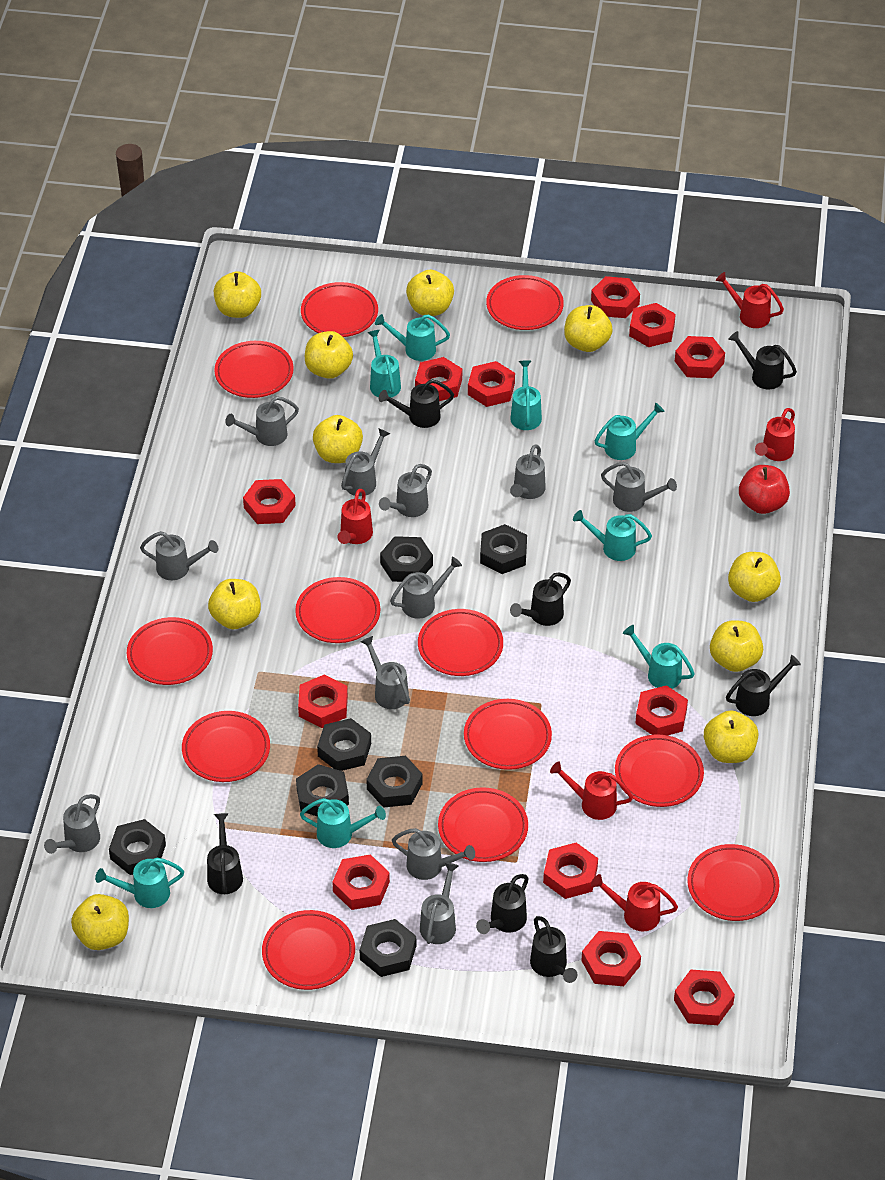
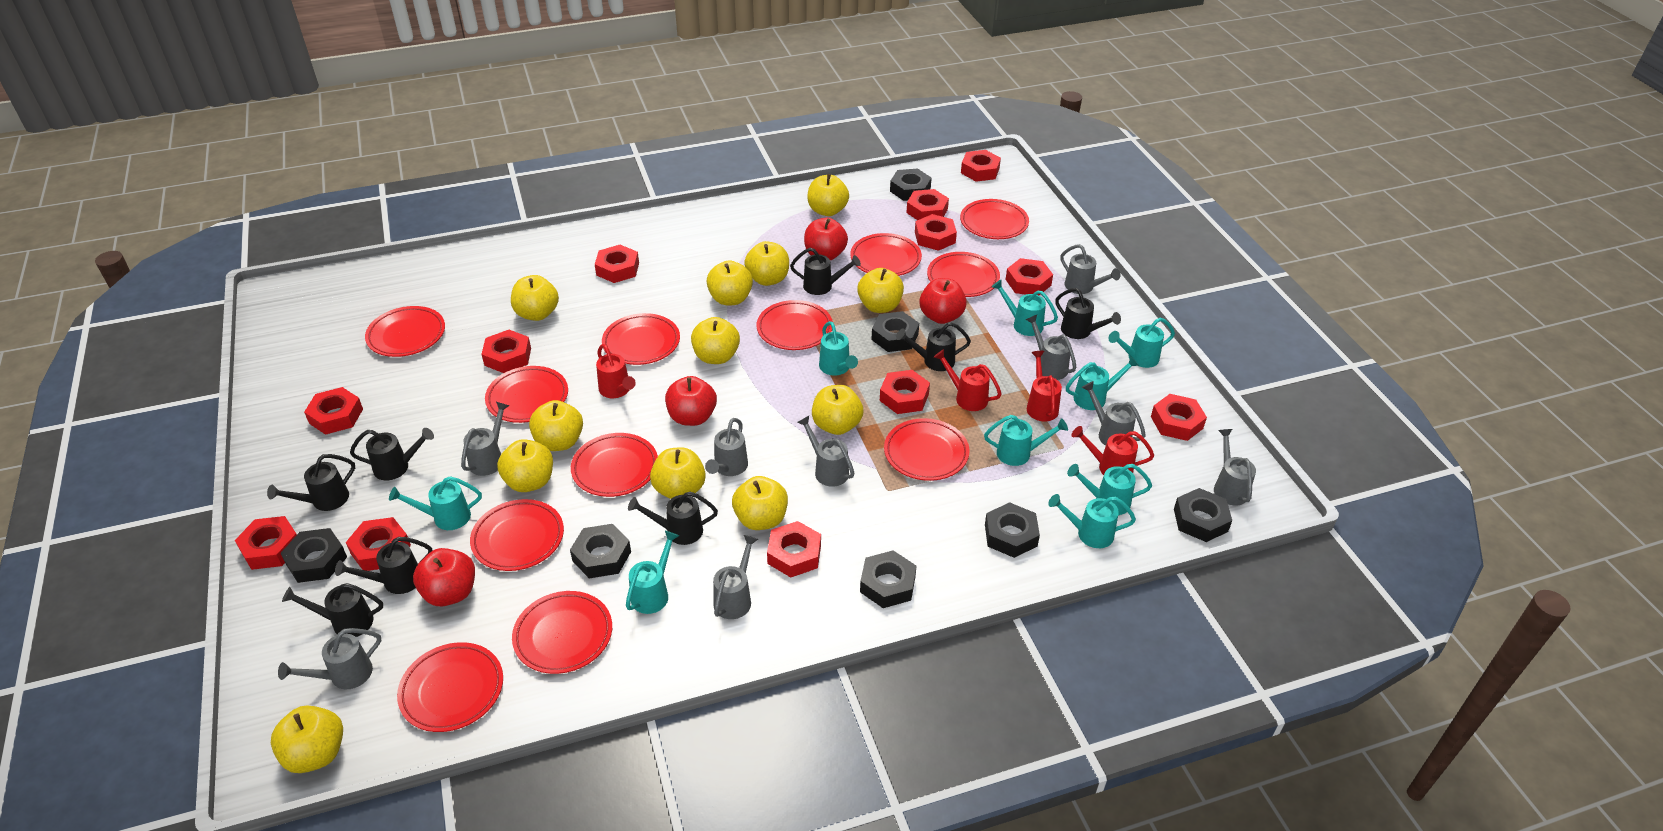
black watering can: 7 -> 8
grey watering can: 11 -> 9
red apple: 1 -> 4
red watering can: 5 -> 4
turquoise watering can: 8 -> 9
yellow apple: 10 -> 12

